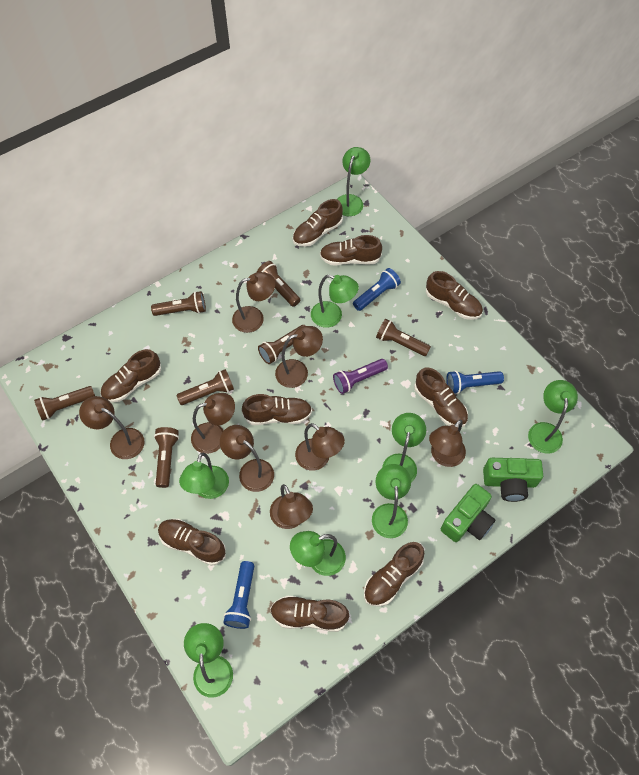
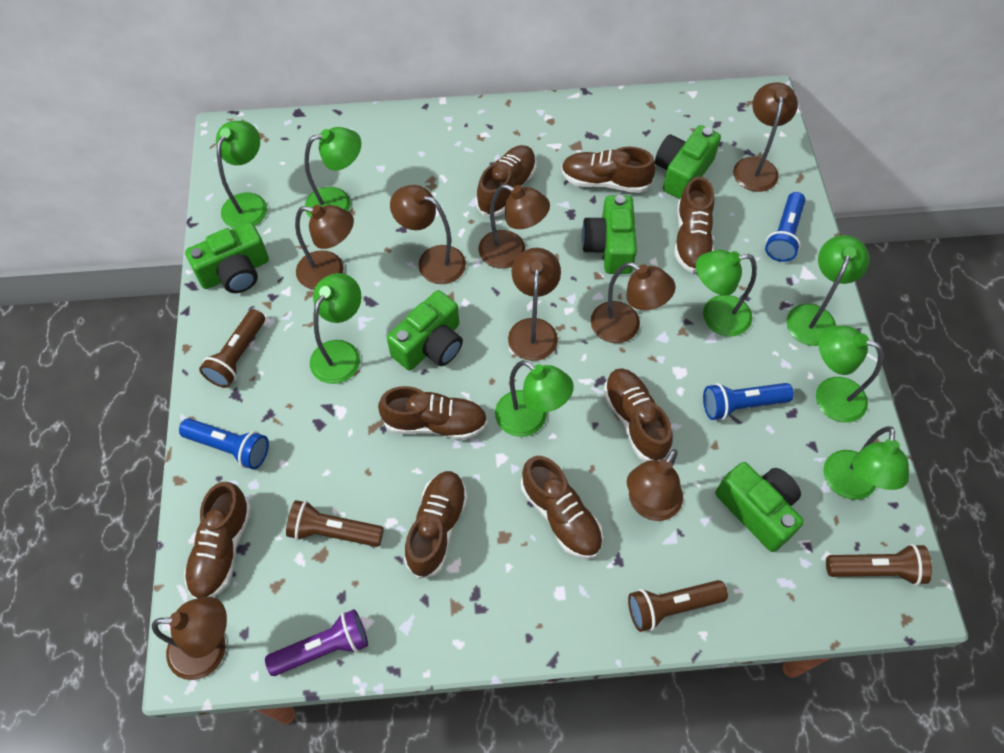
brown flashlight: 7 -> 4
brown shoe: 9 -> 8
green camera: 2 -> 5

